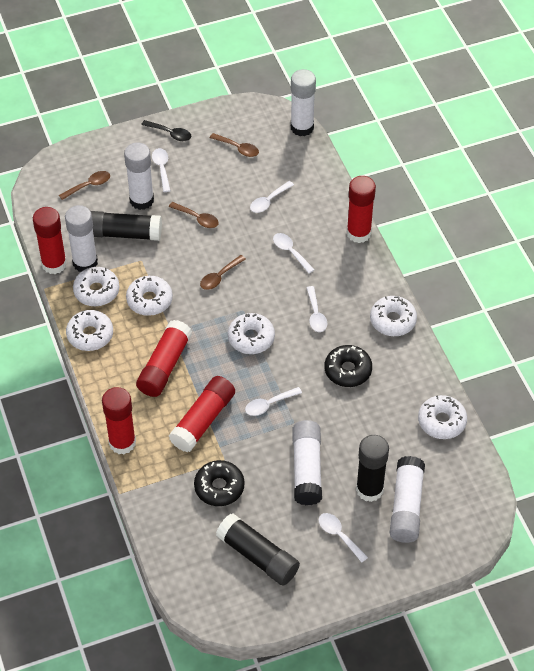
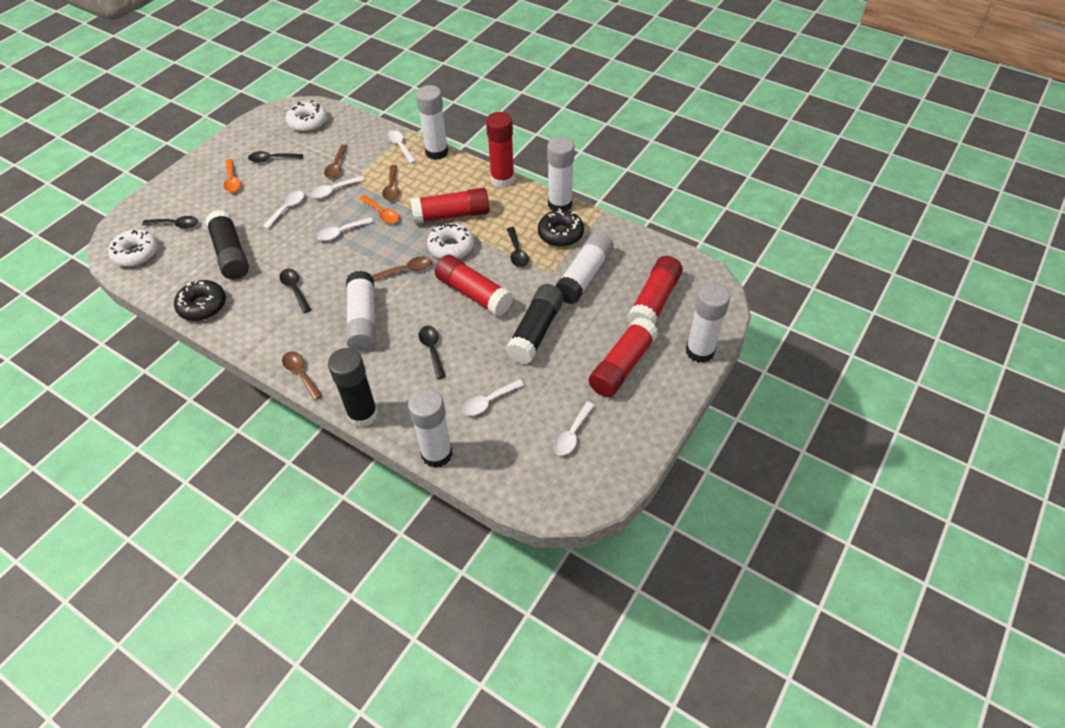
black spoon: 1 -> 5
orange spoon: 0 -> 2
white donut: 6 -> 3
white glue stick: 5 -> 6

